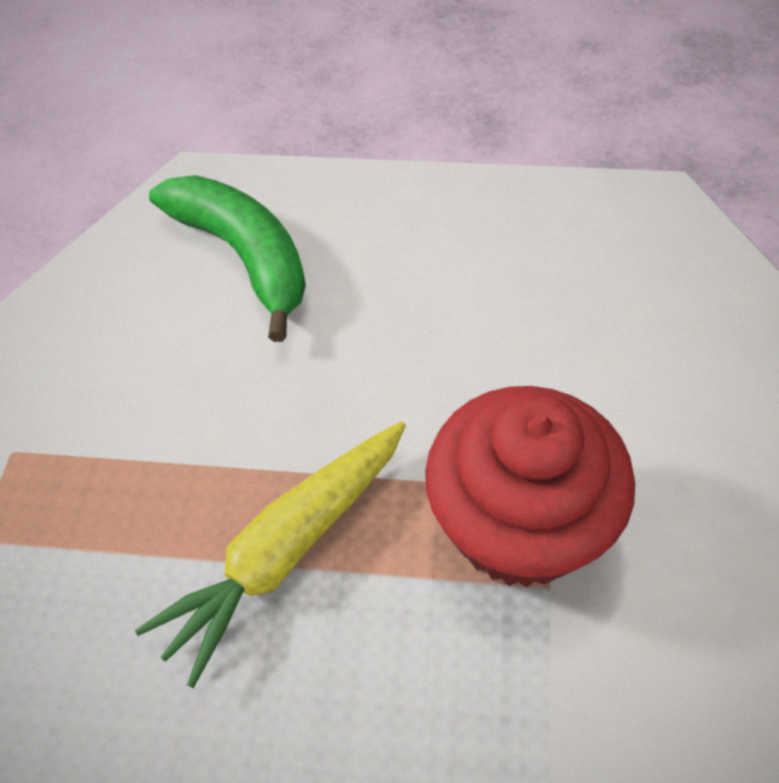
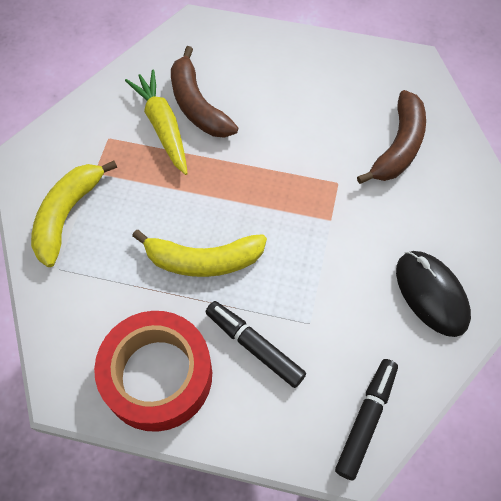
black marker: 0 -> 2
black mouse: 0 -> 1
brown banana: 0 -> 2
green banana: 1 -> 0
red cupcake: 1 -> 0
red tape: 0 -> 1
yellow banana: 0 -> 2

